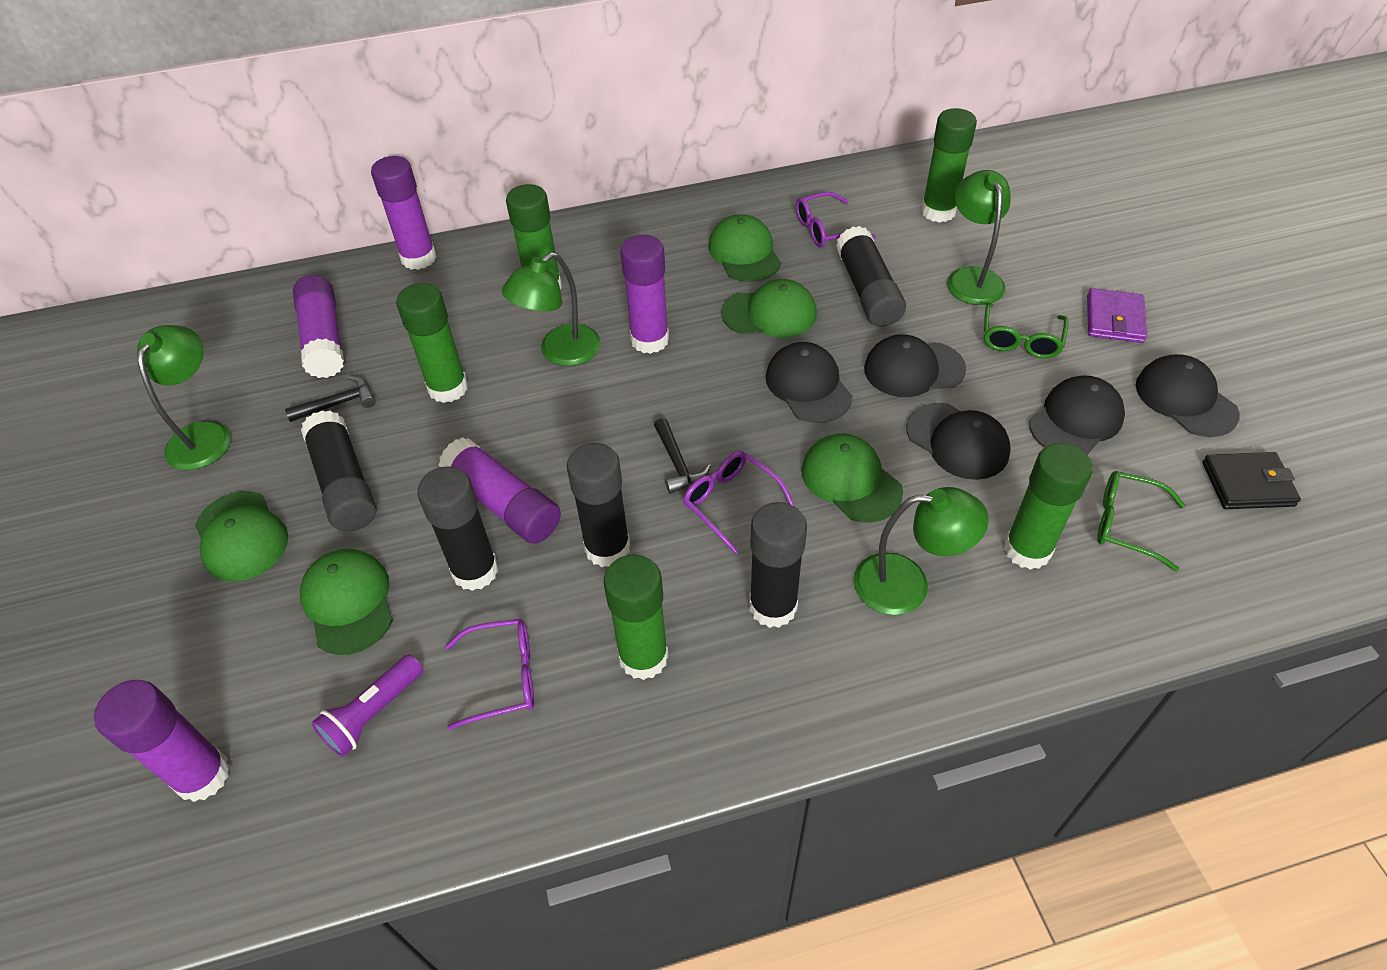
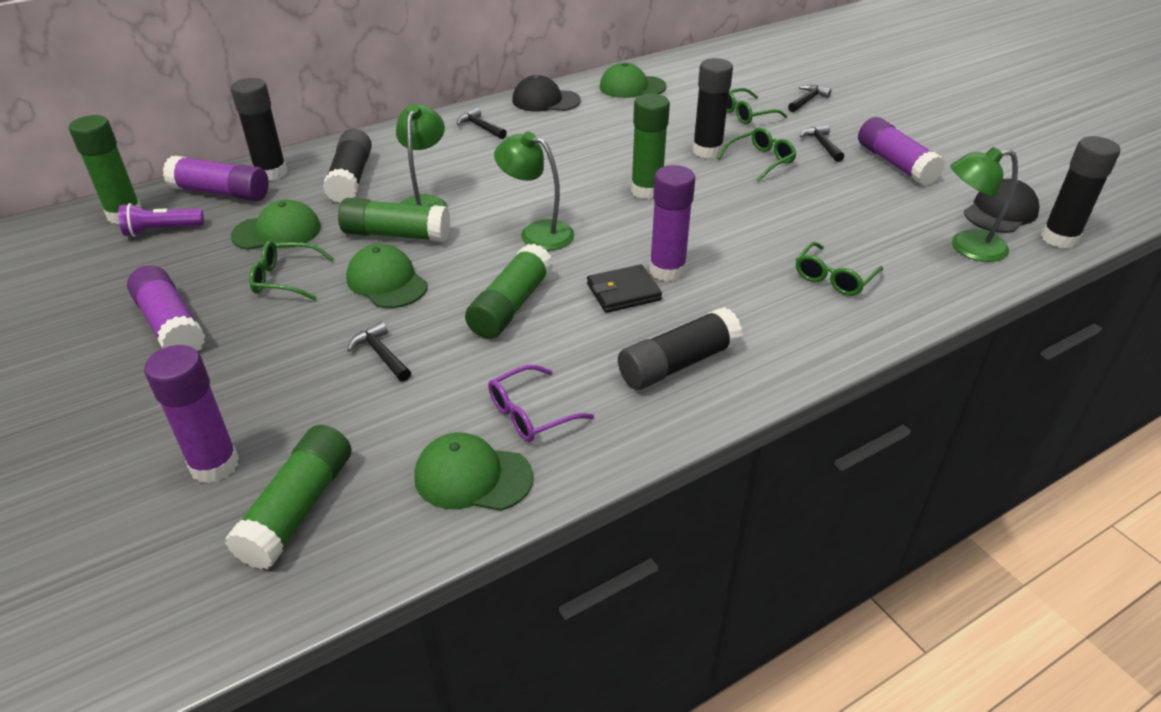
black cap: 5 -> 2
black hammer: 2 -> 4
green cap: 5 -> 4
green glasses: 2 -> 4
green lamp: 4 -> 3
purple glasses: 3 -> 1
purple wallet: 1 -> 0

